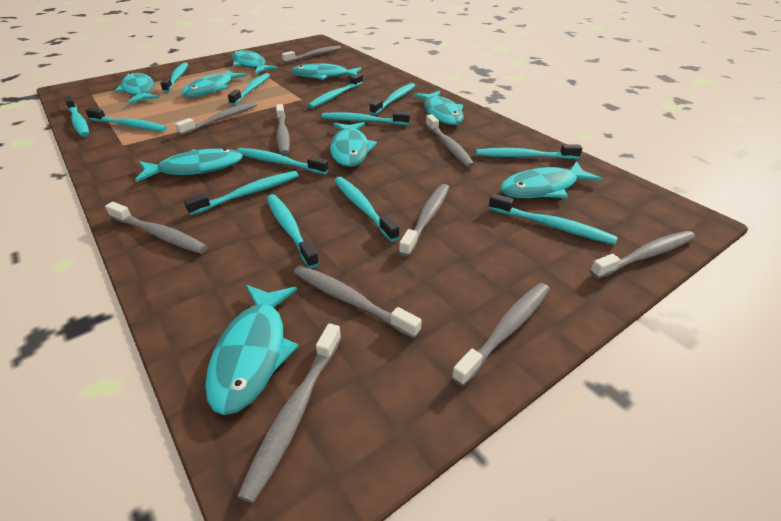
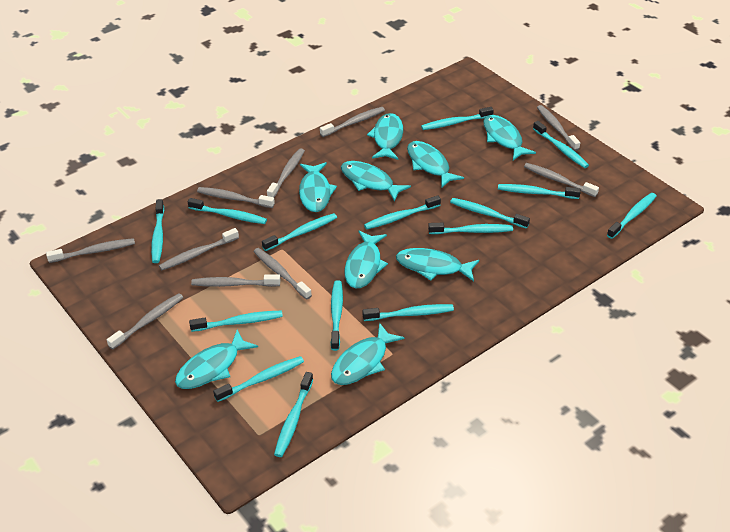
turquoise toothbrush: 13 -> 15

